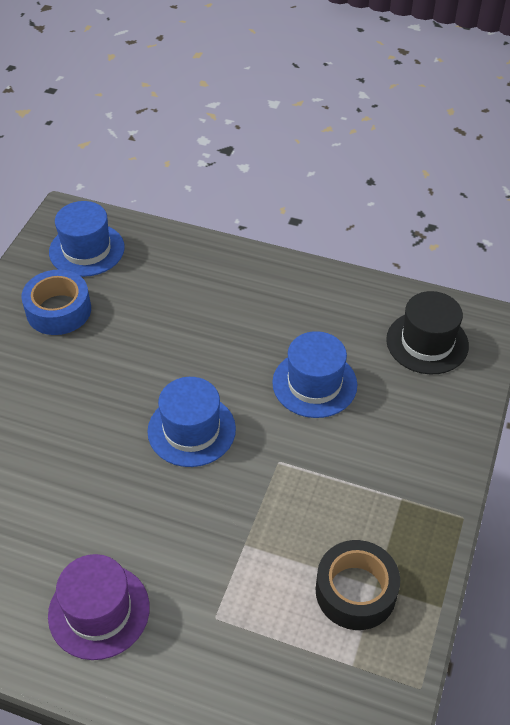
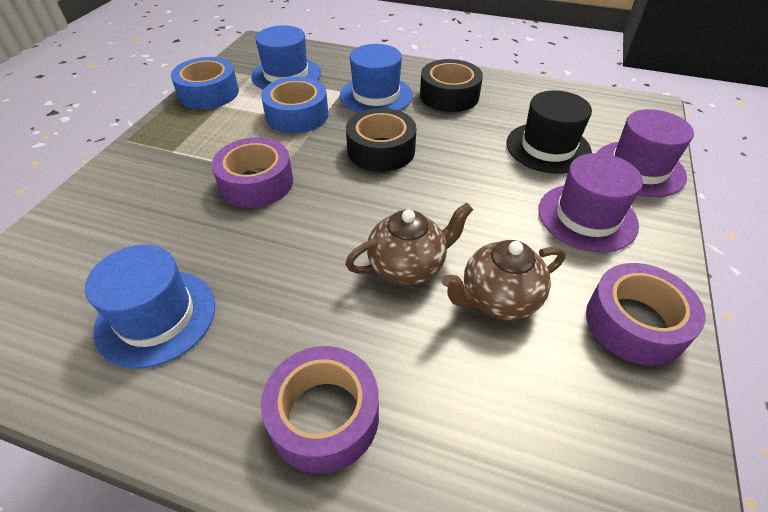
black tape: 1 -> 2
blue tape: 1 -> 2
brown teapot: 0 -> 2
purple hat: 1 -> 2
purple tape: 0 -> 3

